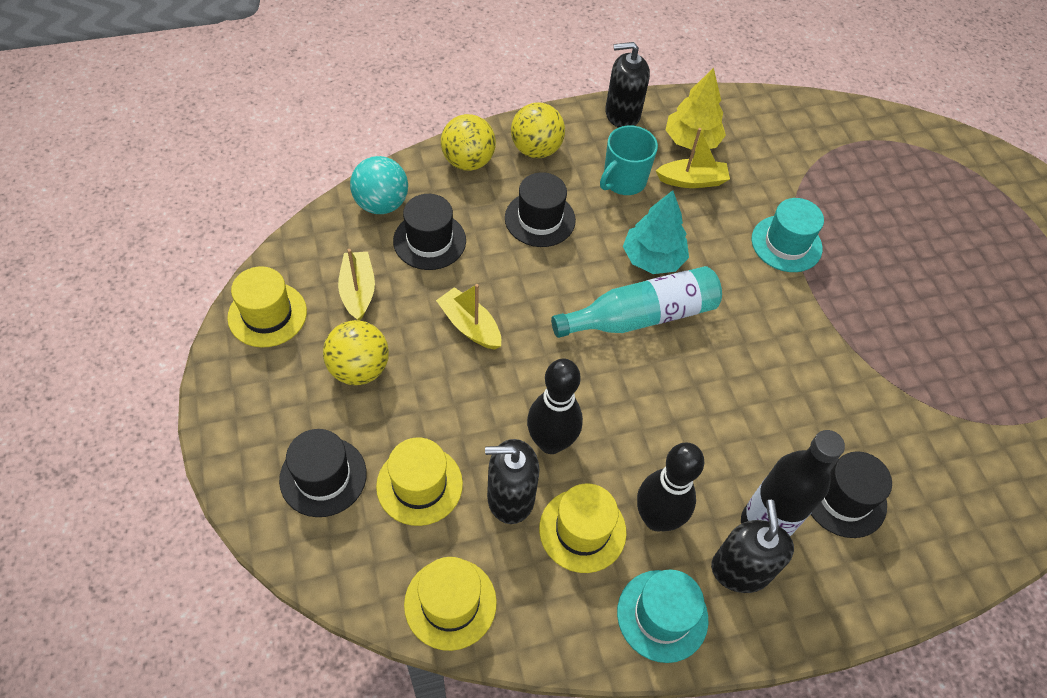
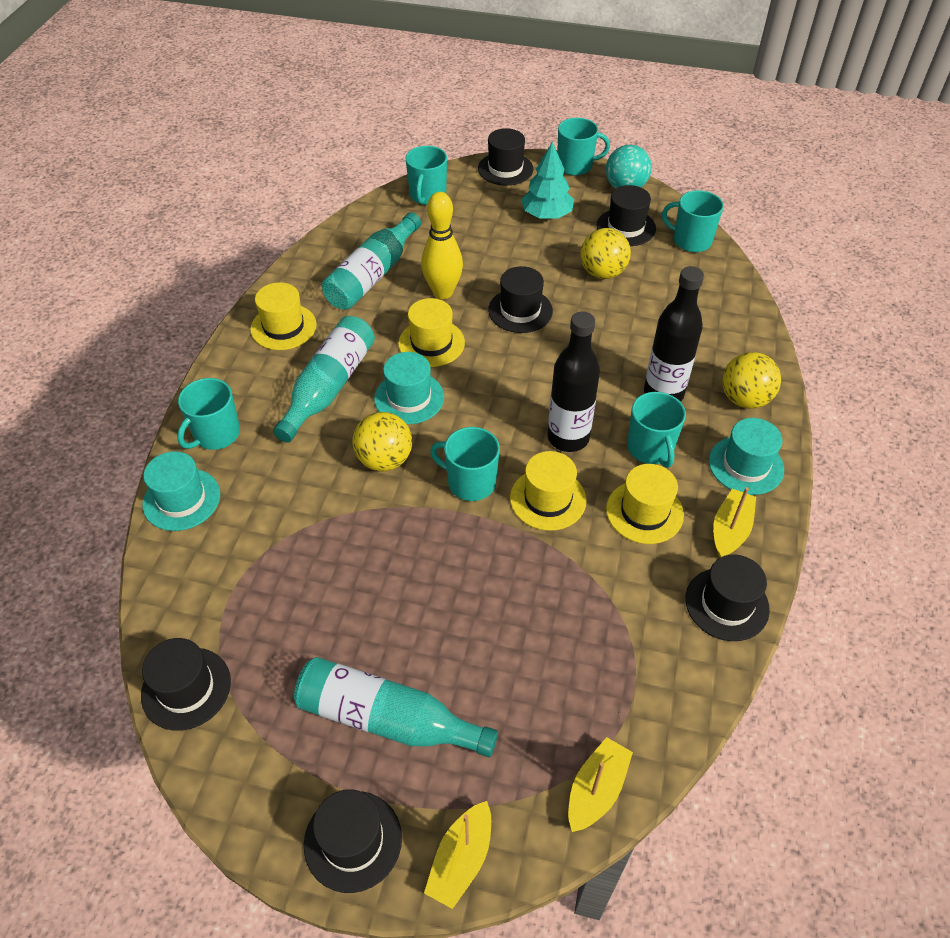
black bottle: 1 -> 2
black bowling pin: 2 -> 0
black hat: 4 -> 6
black soap dispenser: 3 -> 0
turquoise bottle: 1 -> 3
turquoise hat: 2 -> 3
turquoise mug: 1 -> 6
yellow bowling pin: 0 -> 1
yellow tree: 1 -> 0

